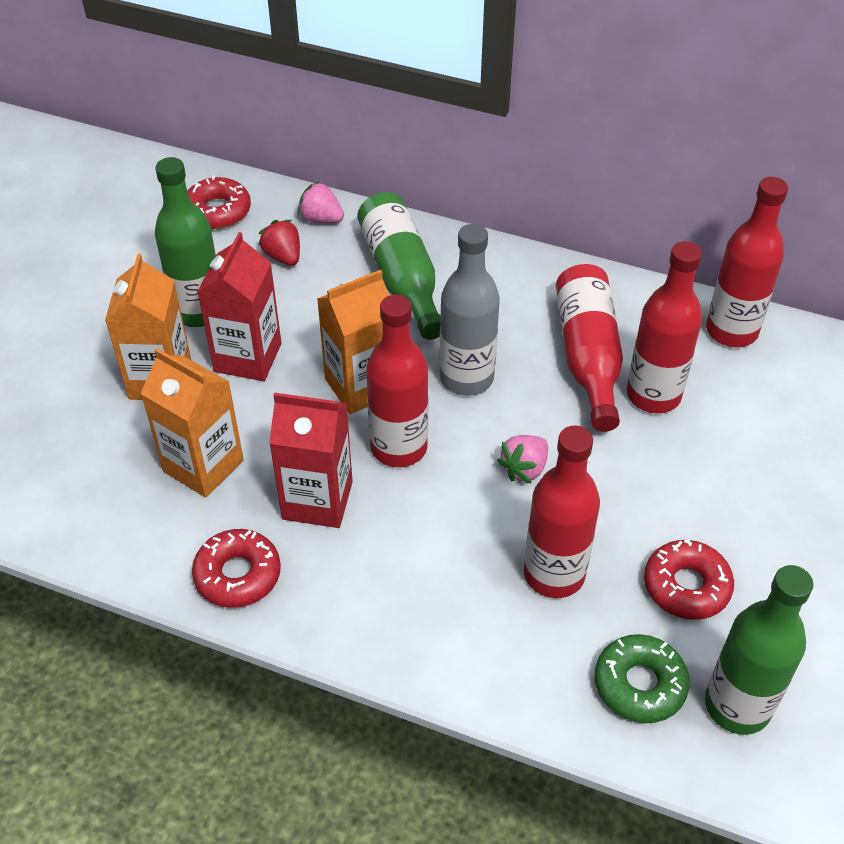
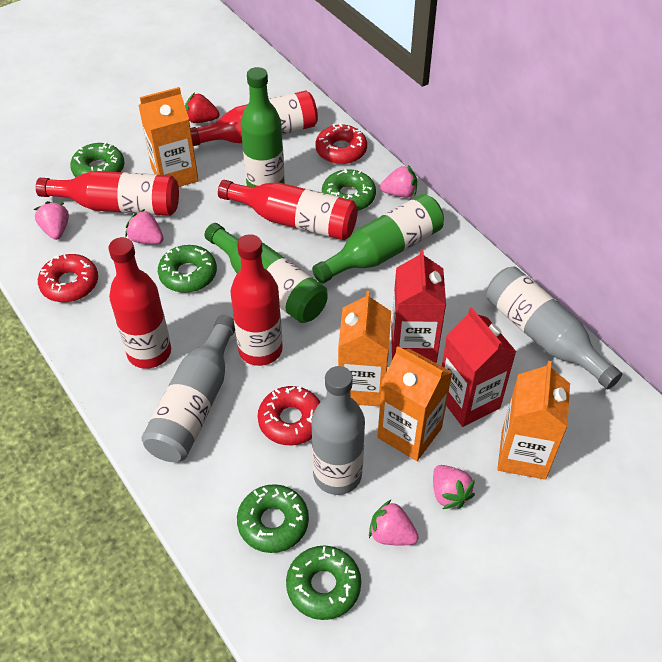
green donut: 1 -> 5
grey bottle: 1 -> 3
orange carton: 3 -> 4
pink strawberry: 2 -> 5

